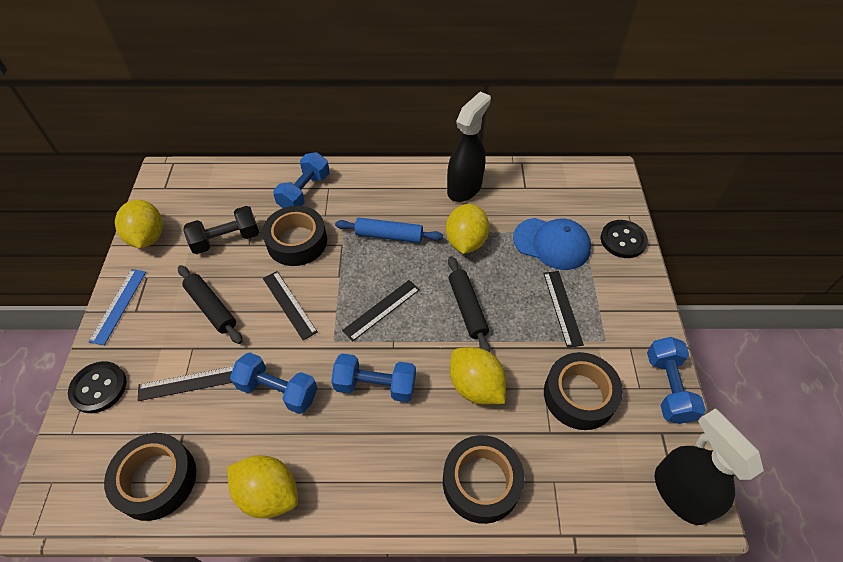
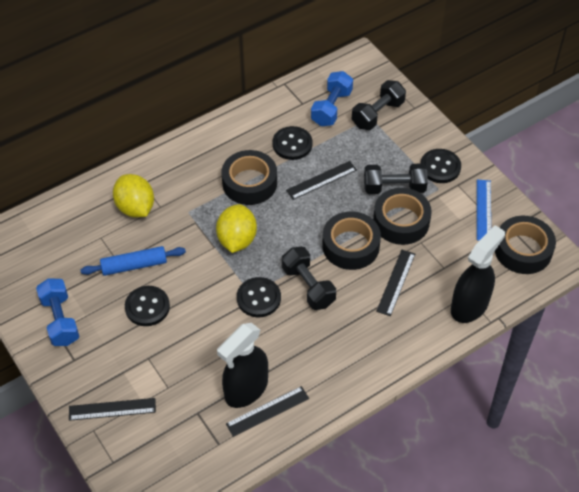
black button: 2 -> 4
black dumbbell: 1 -> 3
black rolling pin: 2 -> 0
blue cap: 1 -> 0
blue dumbbell: 4 -> 2
yellow lemon: 4 -> 2

